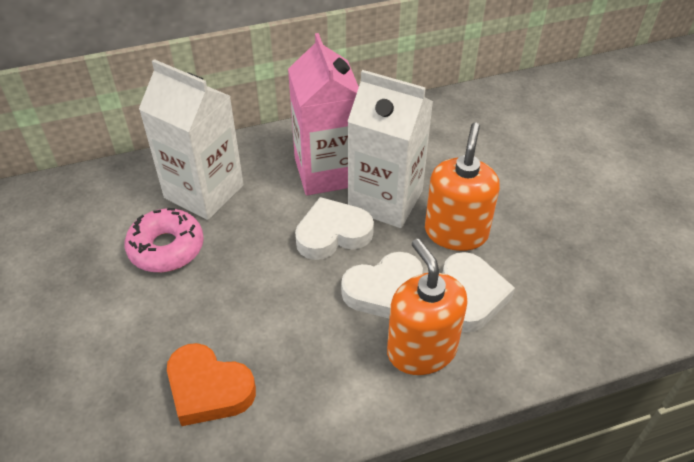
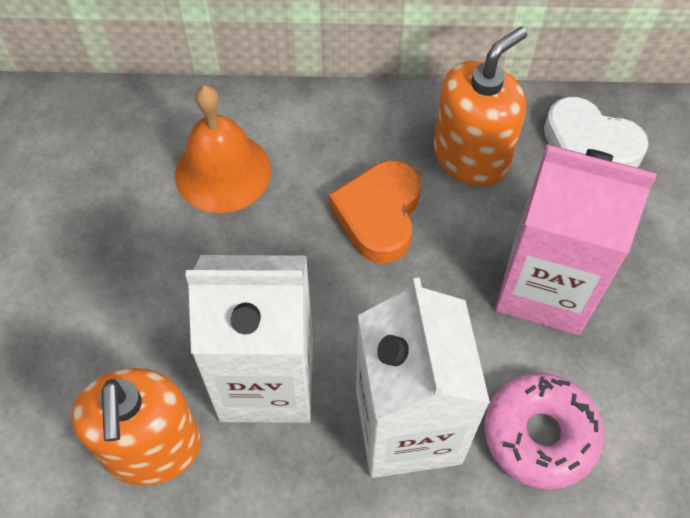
orange bell: 0 -> 1
white heart: 3 -> 1

